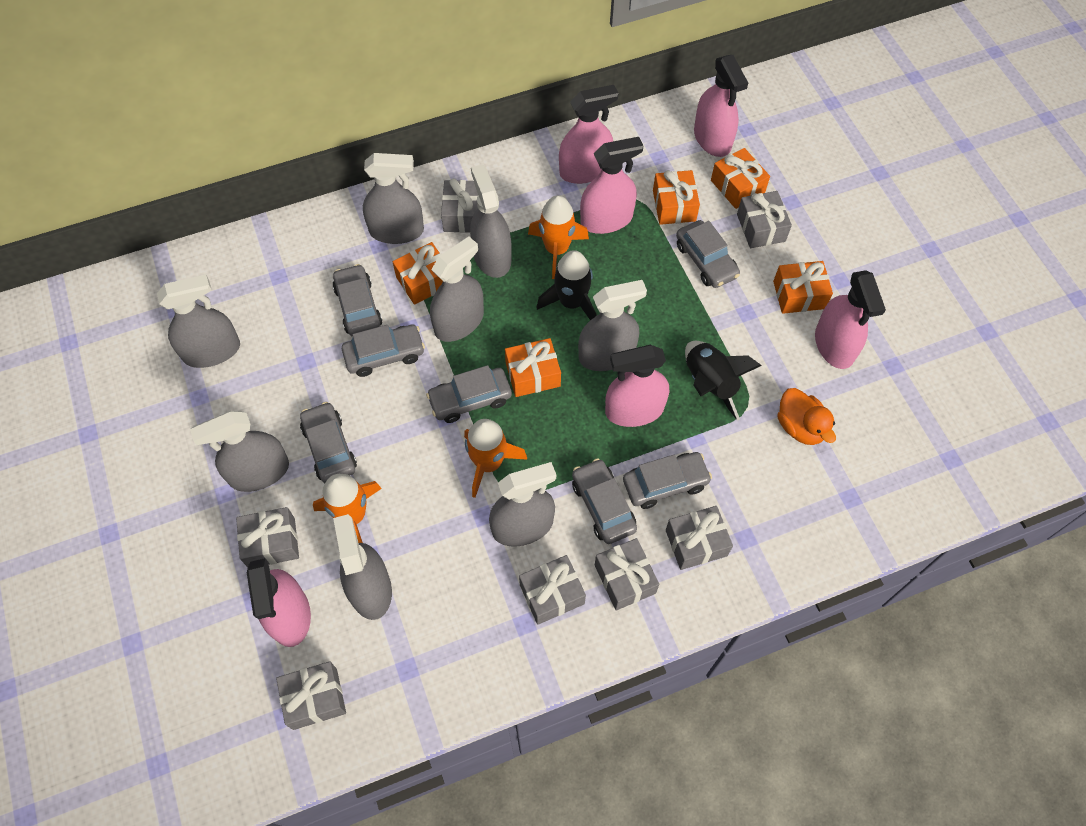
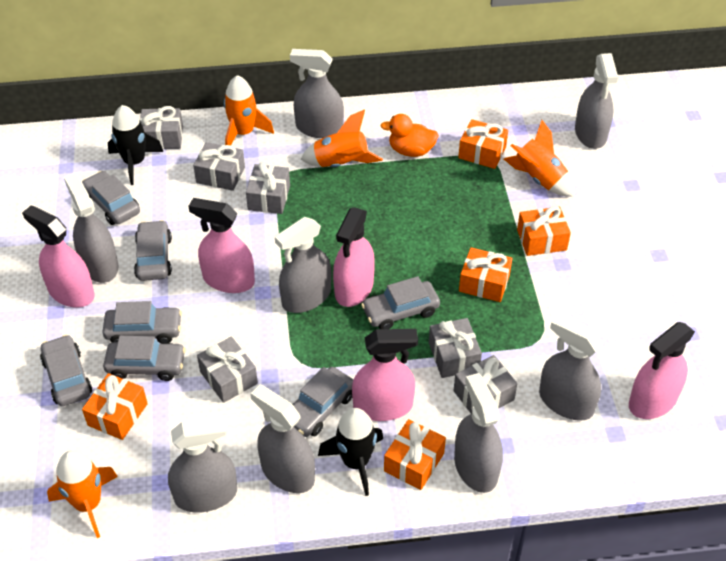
grey gift: 7 -> 6
orange rocket: 3 -> 4
pink spray bottle: 6 -> 5

